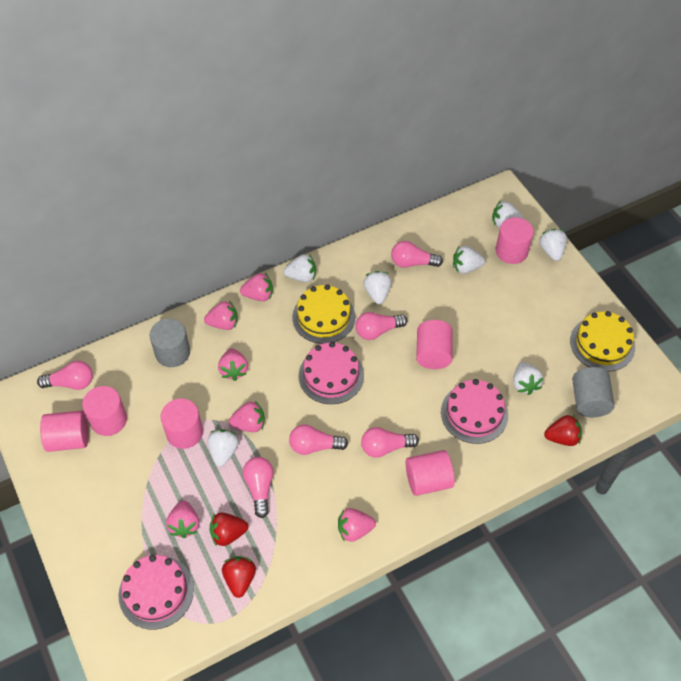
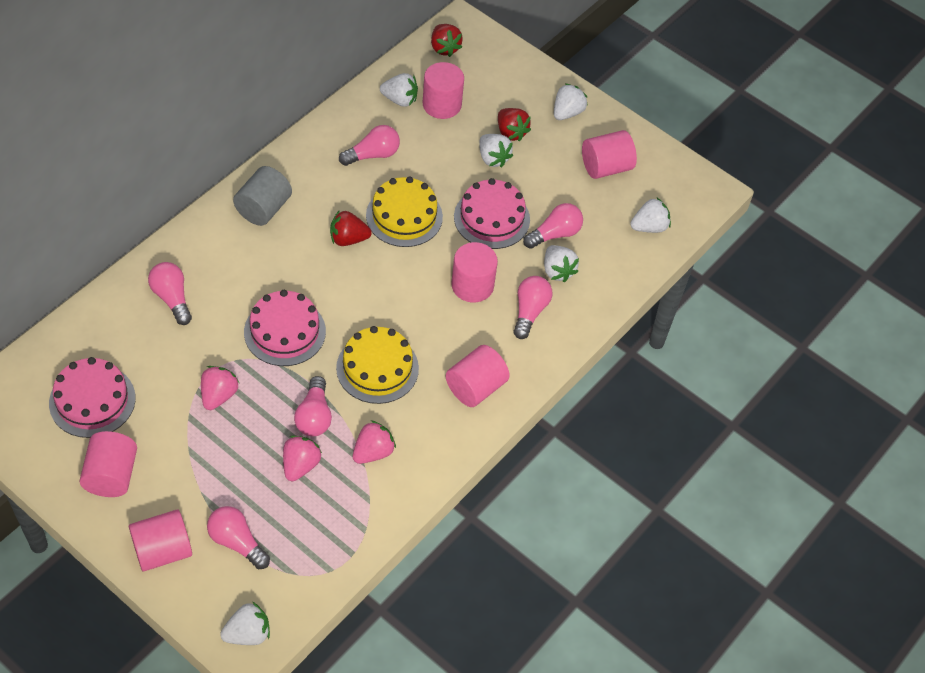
grey cylinder: 2 -> 1
pink strawberry: 6 -> 3
white strawberry: 7 -> 6

